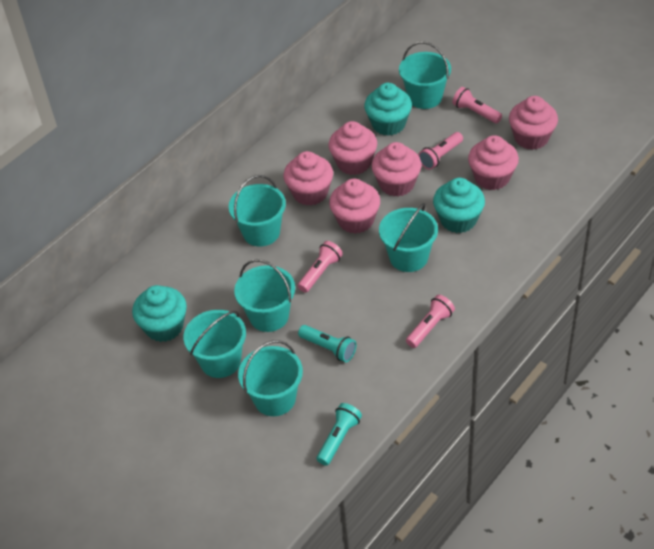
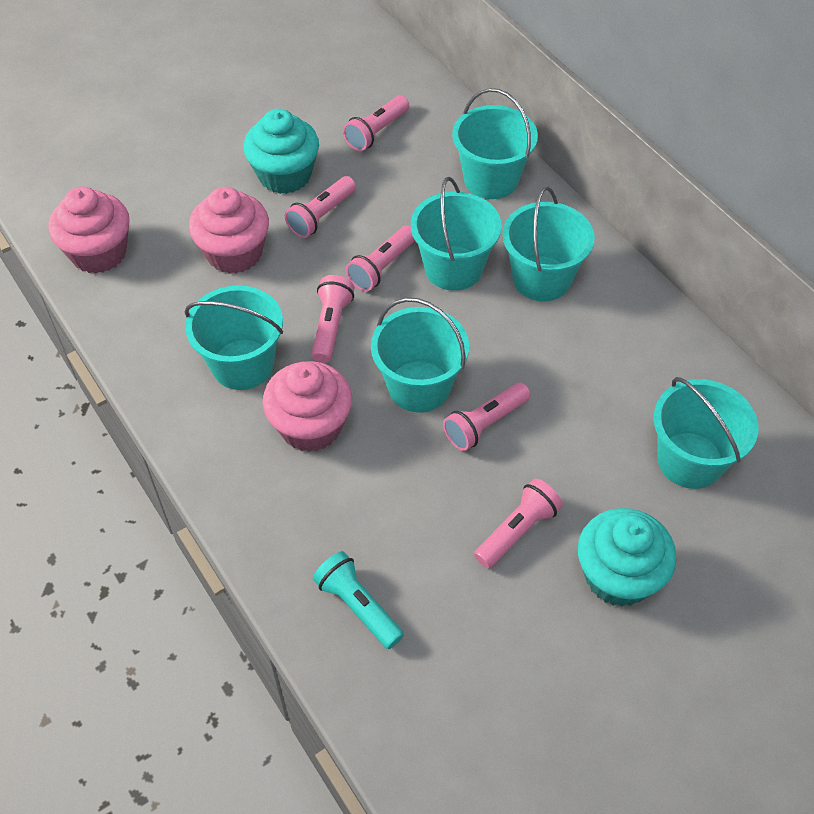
pink cupcake: 6 -> 3
pink flashlight: 4 -> 6
turquoise cupcake: 3 -> 2
turquoise flashlight: 2 -> 1

